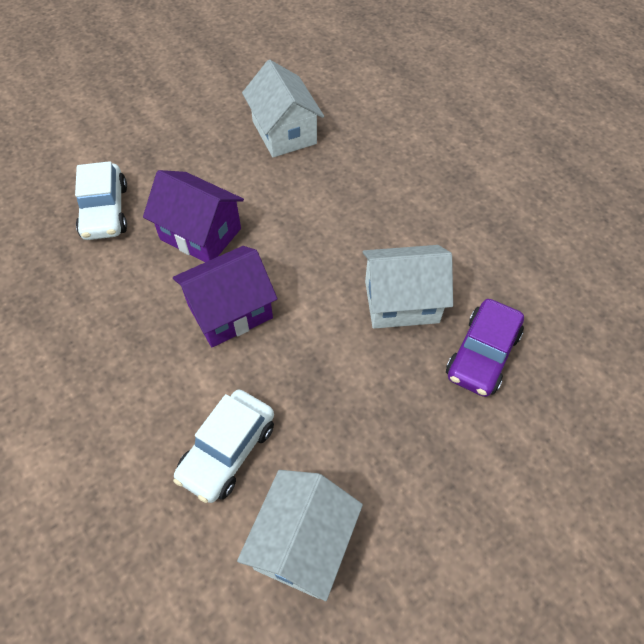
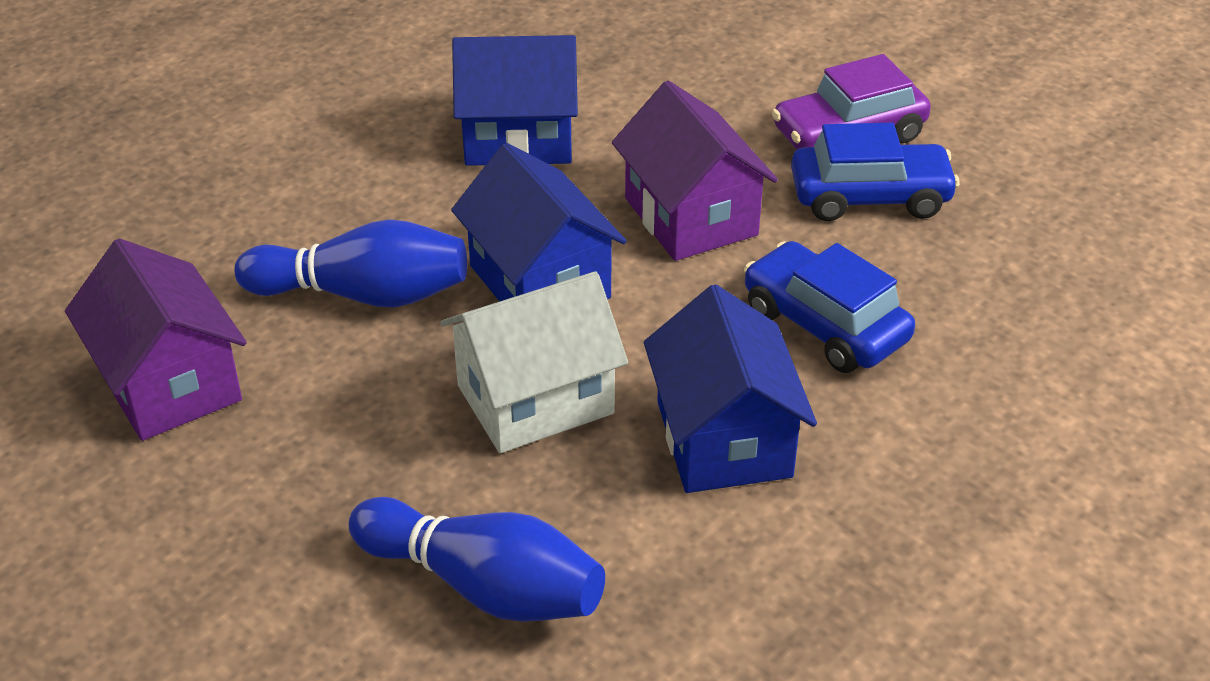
blue bowling pin: 0 -> 2
blue car: 0 -> 2
blue house: 0 -> 3
white car: 2 -> 0
white house: 3 -> 1

